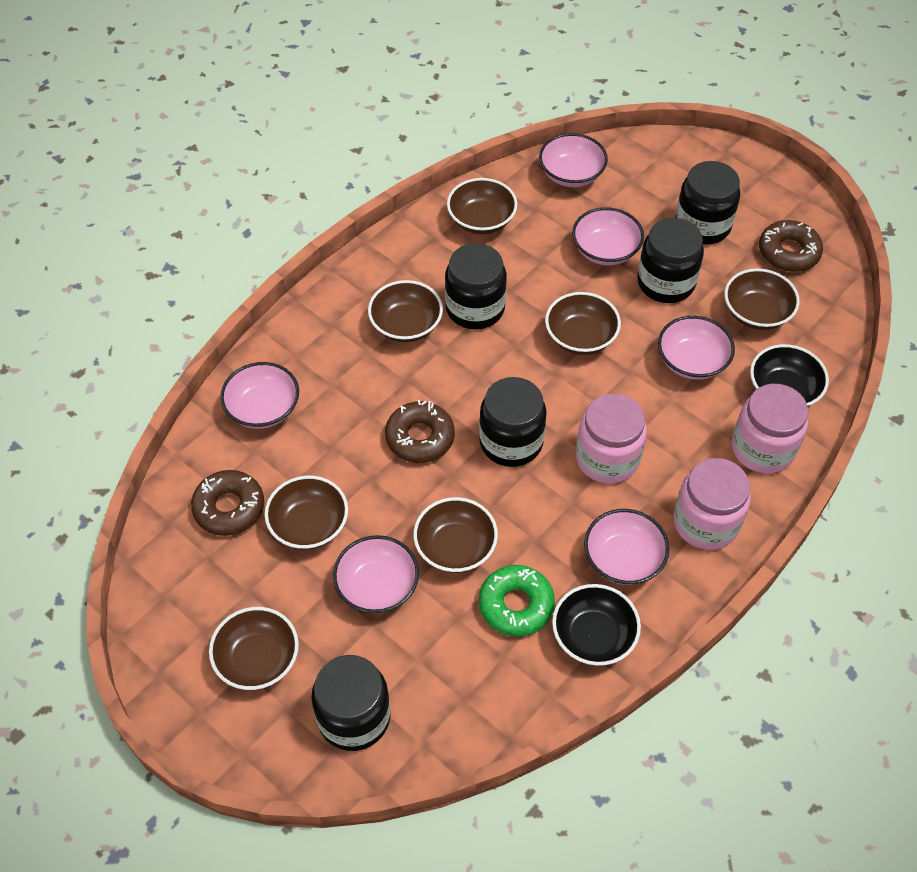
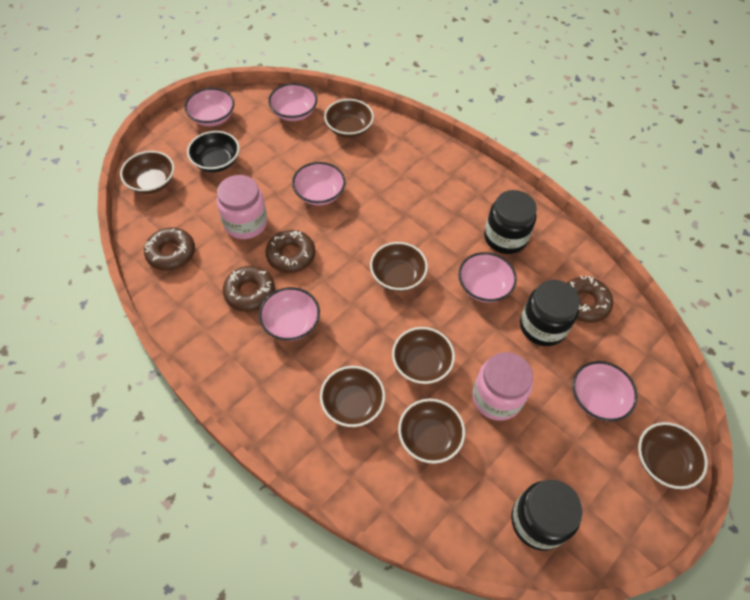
black bowl: 2 -> 1
black jar: 5 -> 3
brown donut: 3 -> 4
green donut: 1 -> 0
pink jar: 3 -> 2

